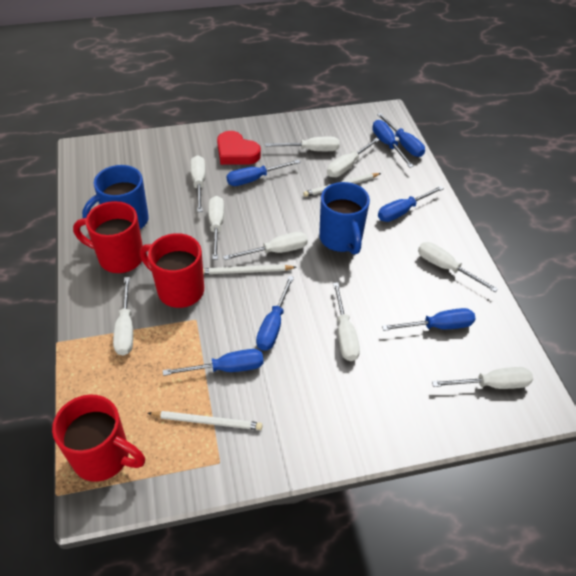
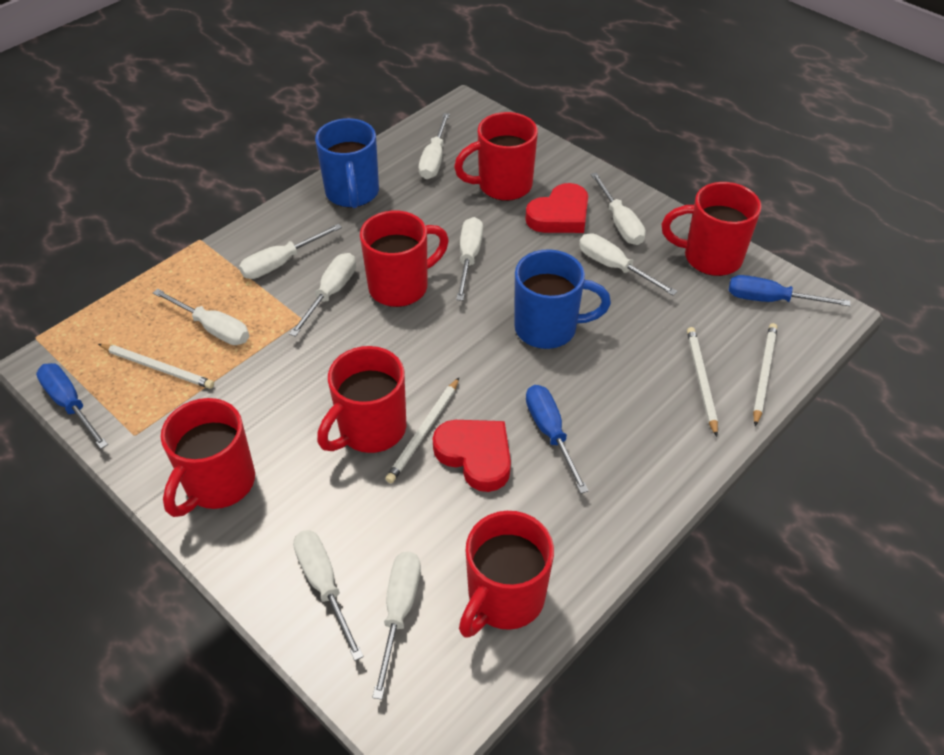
blue screwdriver: 7 -> 3
red heart: 1 -> 2
red mug: 3 -> 6
white pencil: 3 -> 4

